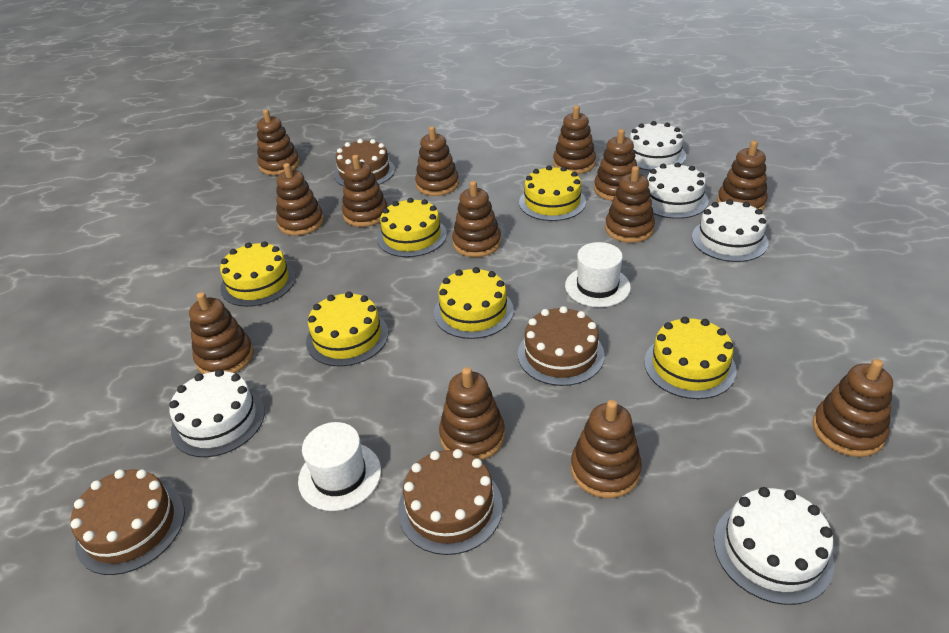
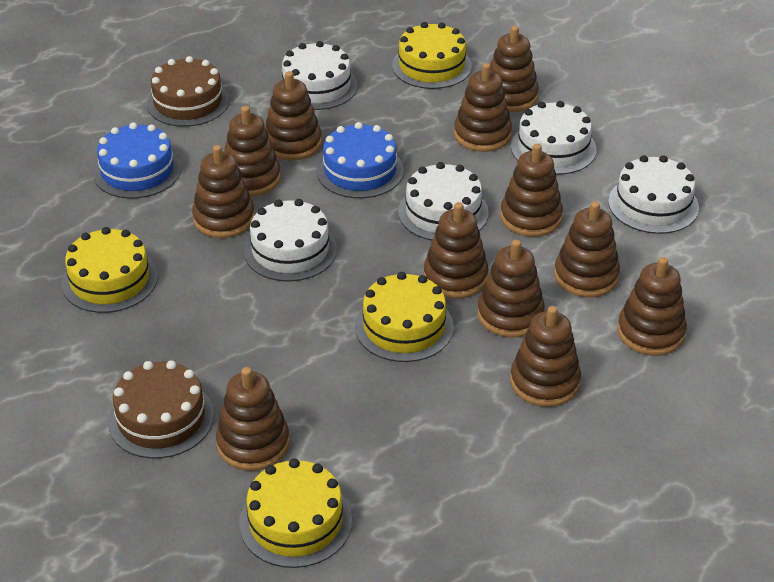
blue cake: 0 -> 2
brown cake: 4 -> 2
brown stacking toy: 13 -> 12
white hat: 2 -> 0
yellow cake: 6 -> 4

